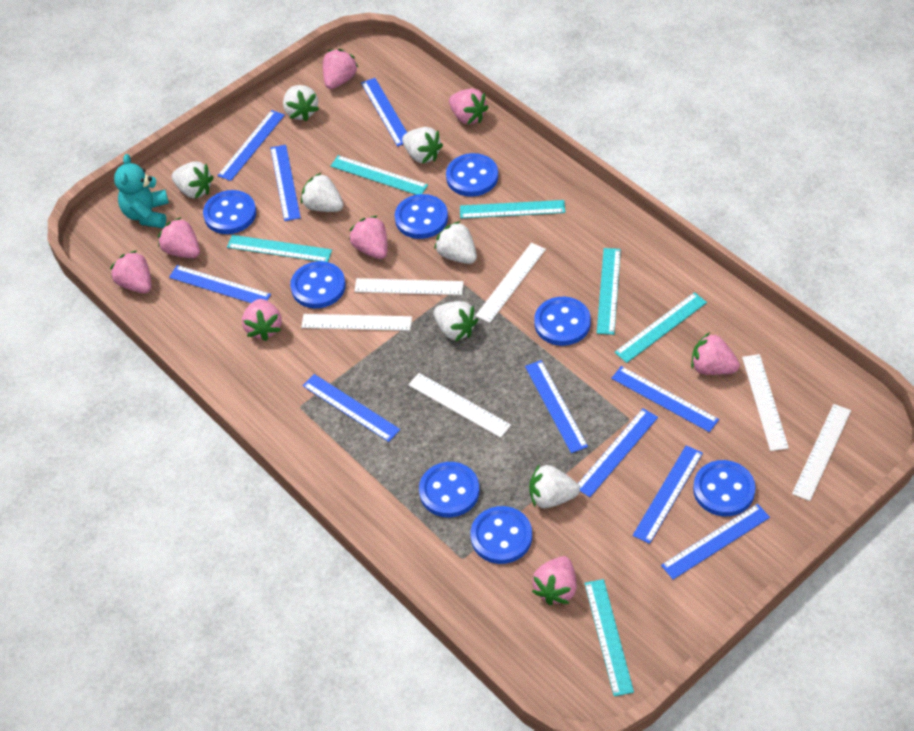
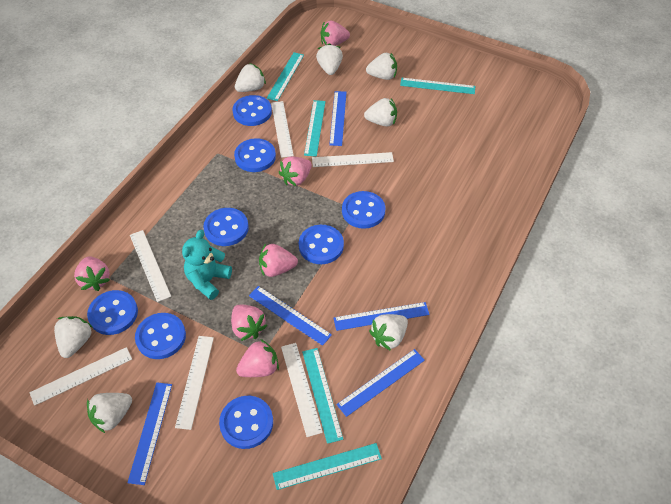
blue ruler: 10 -> 5
pink strawberry: 8 -> 6
turquoise ruler: 6 -> 5

